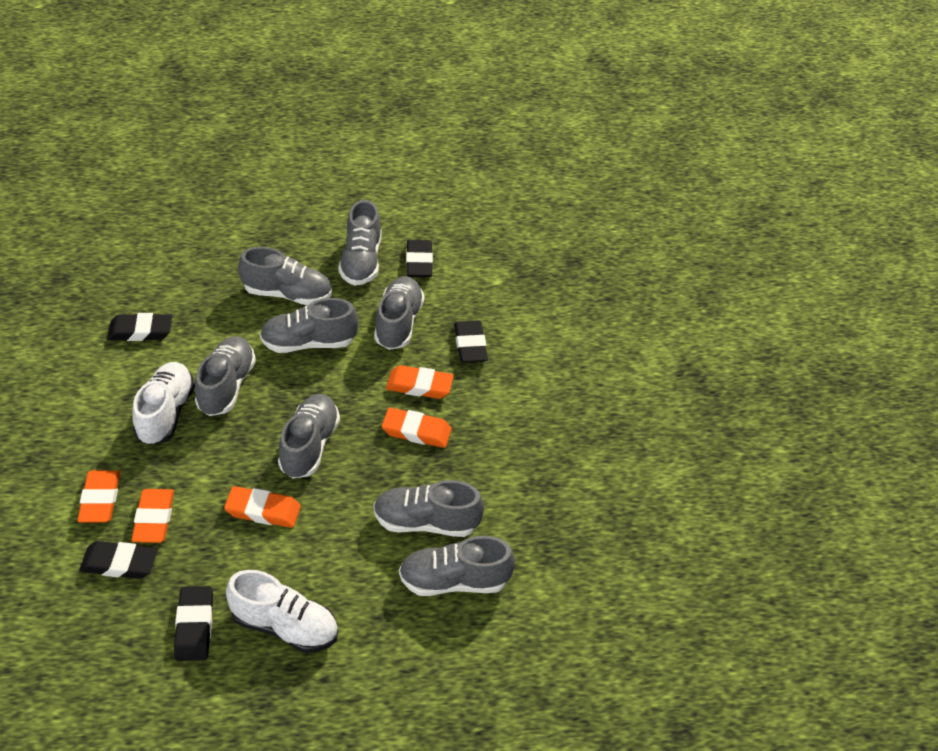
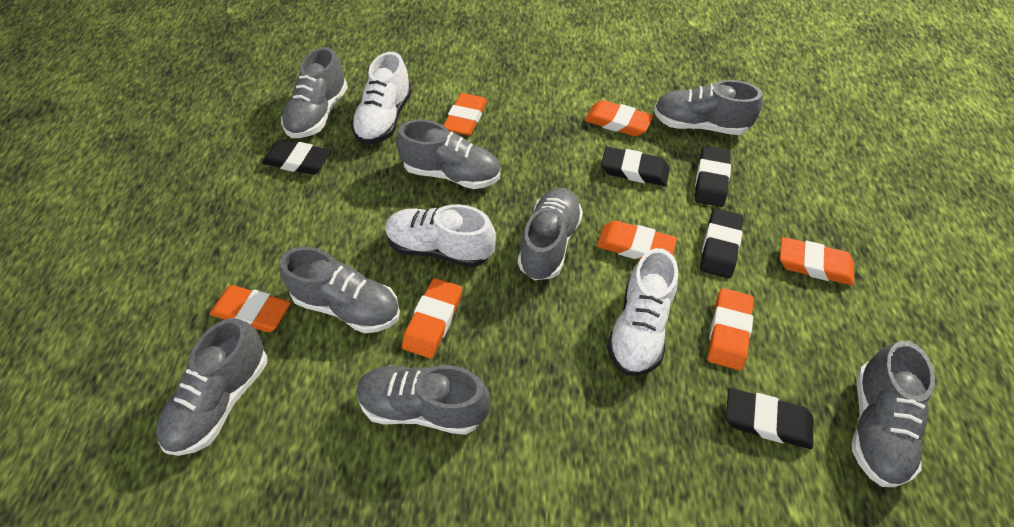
orange eraser: 5 -> 7
white shoe: 2 -> 3

